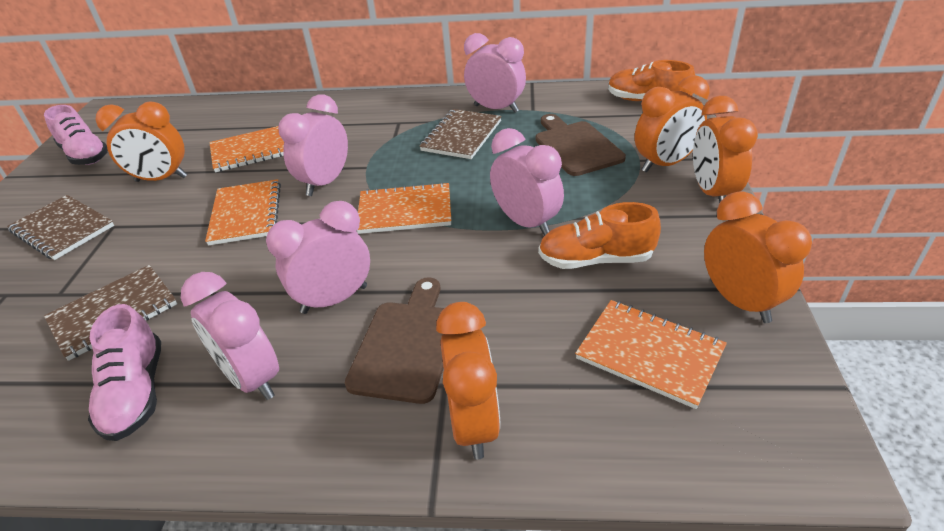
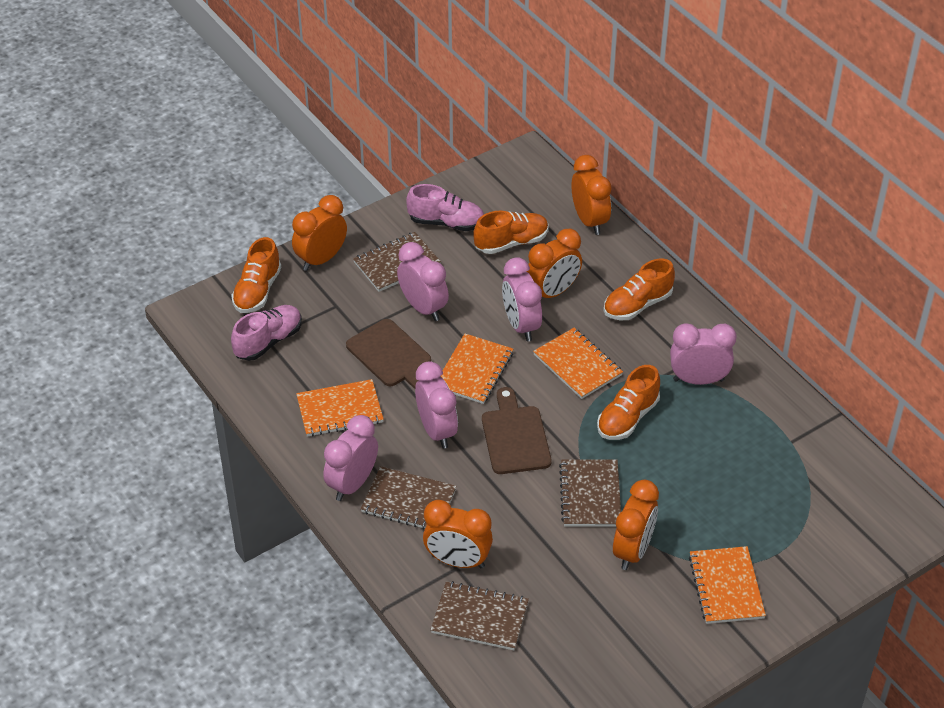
brown notebook: 3 -> 4
orange shoe: 2 -> 4

